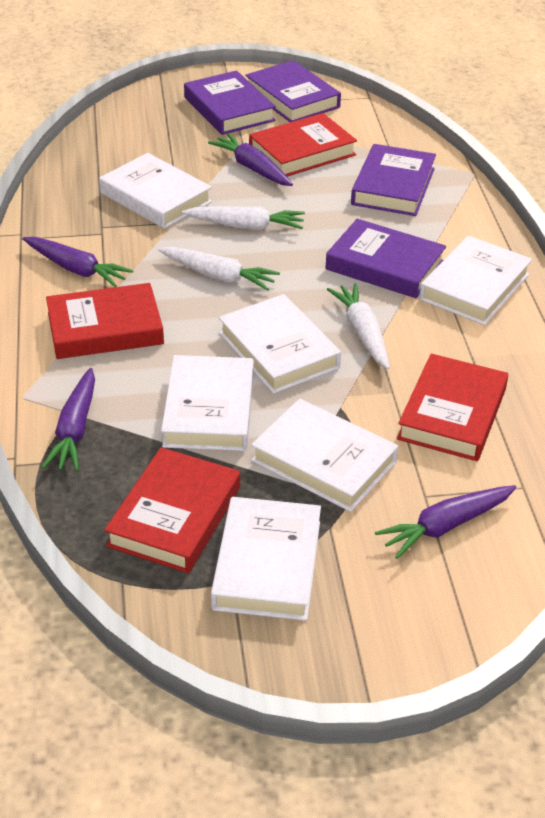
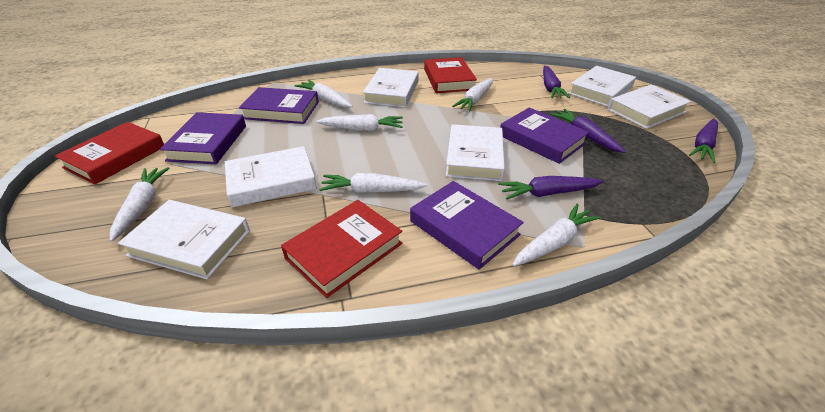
red book: 4 -> 3
white carrot: 3 -> 6

